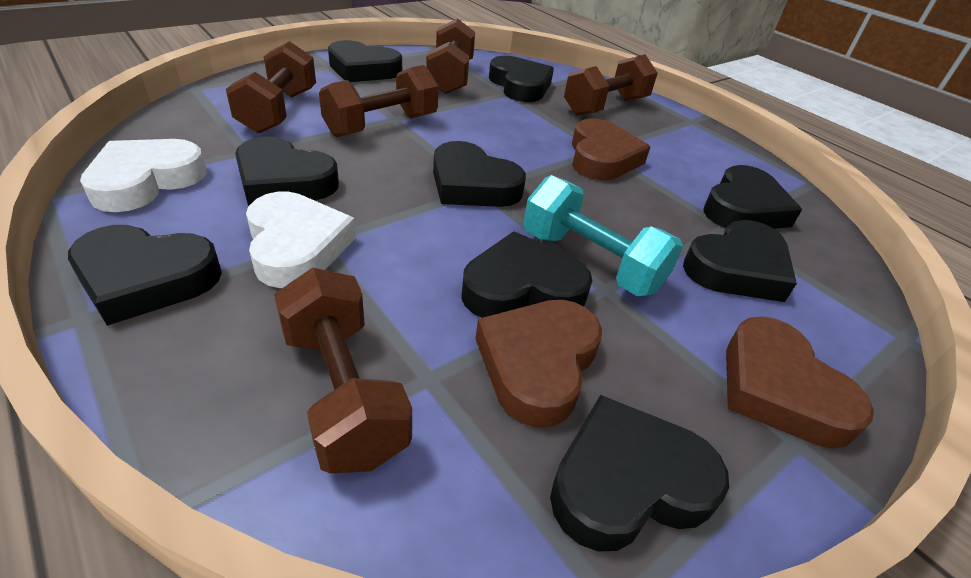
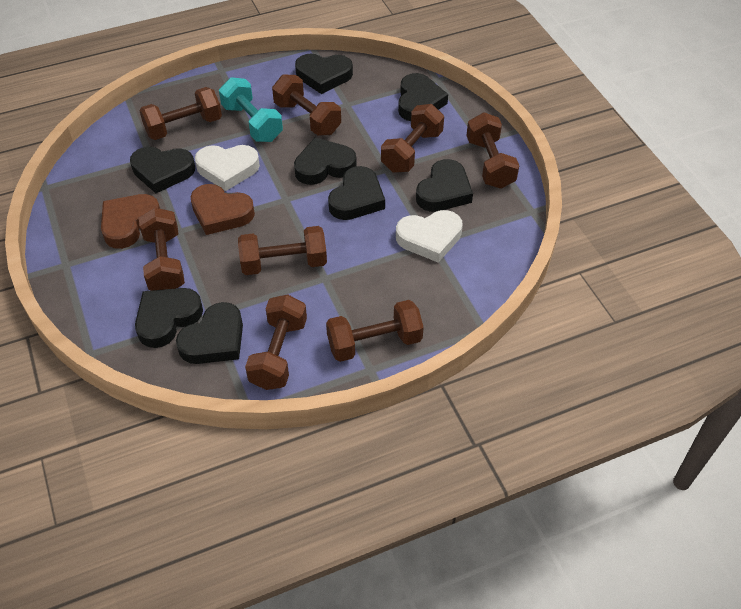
black heart: 9 -> 8
brown dumbbell: 5 -> 8
brown heart: 3 -> 2

